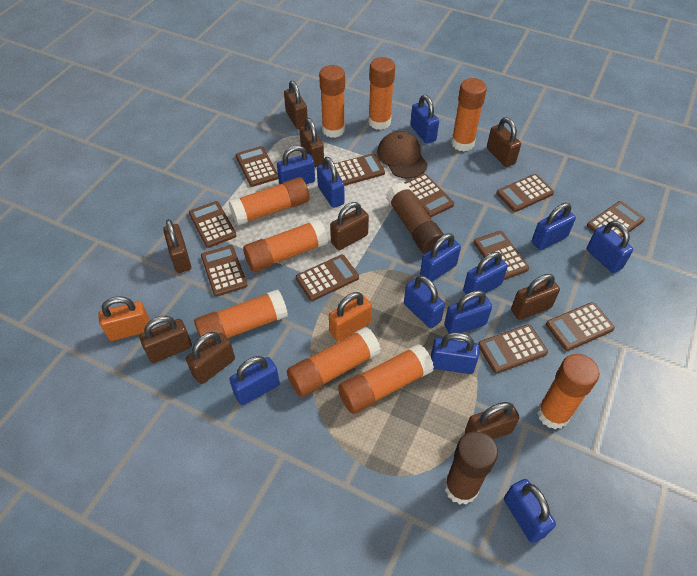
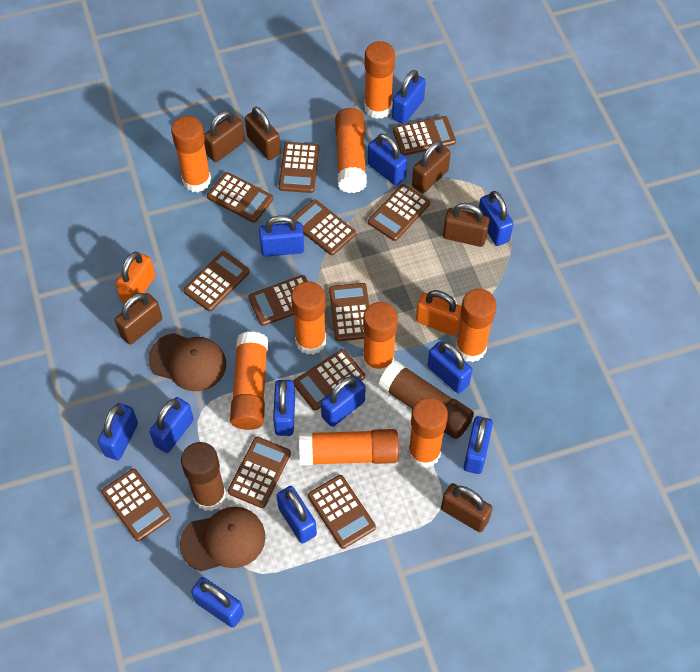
brown calculator: 11 -> 12
brown cap: 1 -> 2
brown padlock: 9 -> 6

